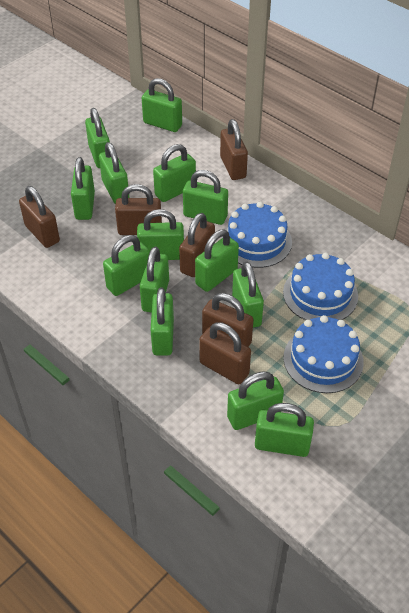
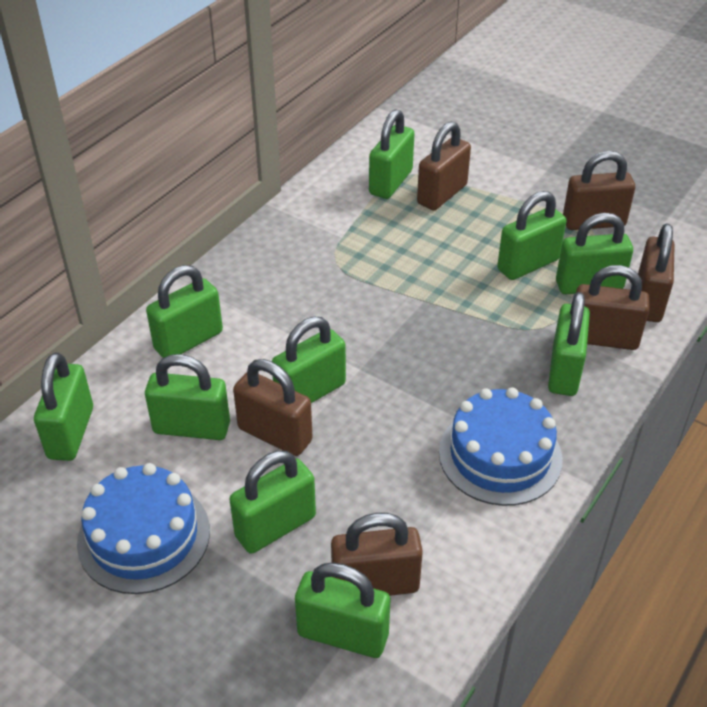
blue cake: 3 -> 2
green padlock: 14 -> 10

